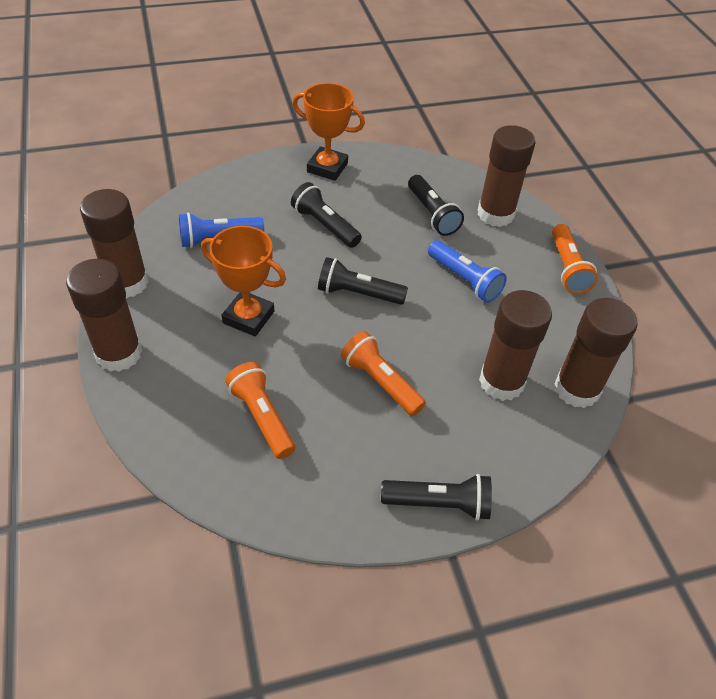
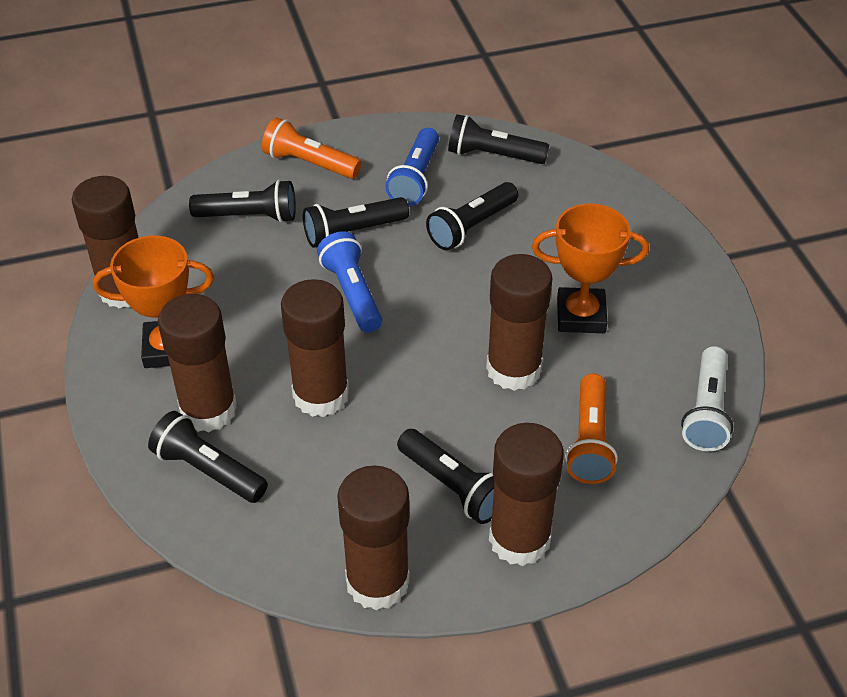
black flashlight: 4 -> 6
brown glue stick: 5 -> 6
orange flashlight: 3 -> 2
white flashlight: 0 -> 1

